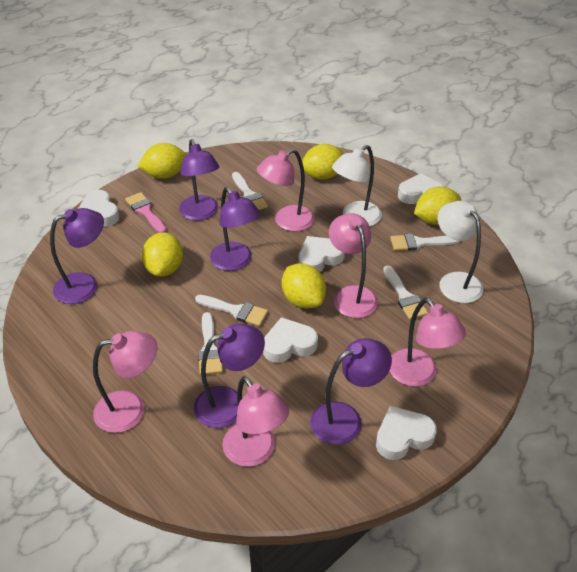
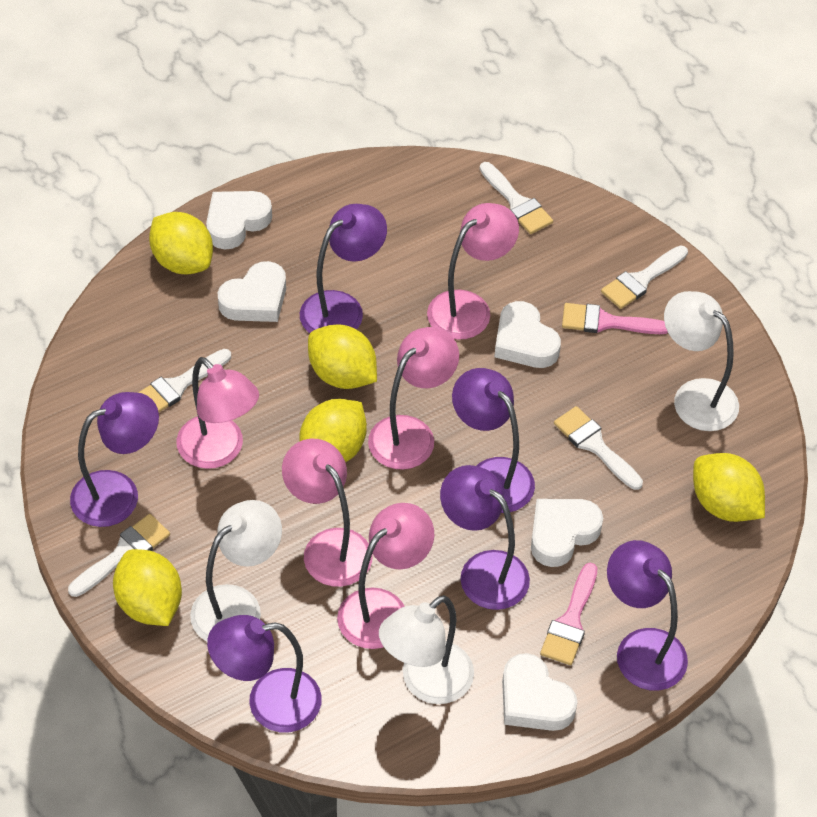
pink brush: 1 -> 2
purple lamp: 5 -> 6
white lamp: 2 -> 3

